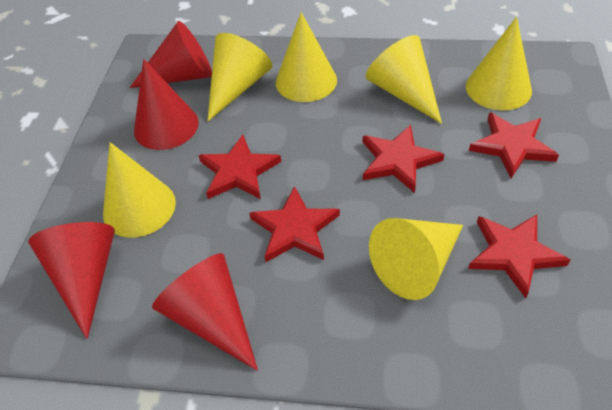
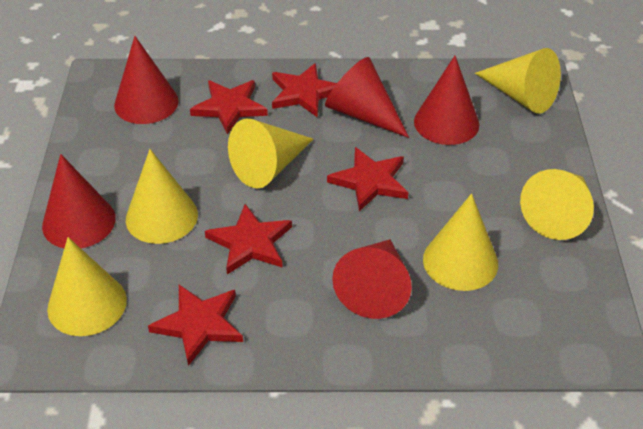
red cone: 4 -> 5

